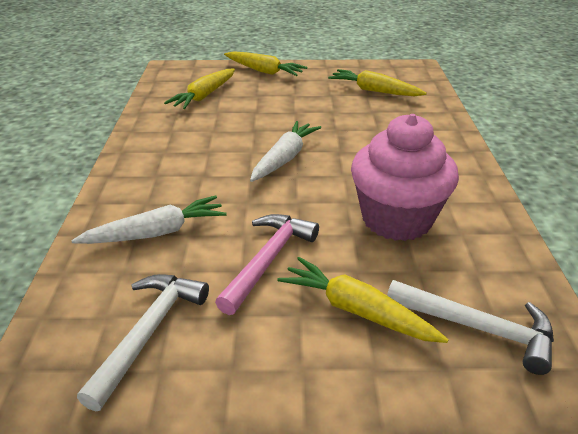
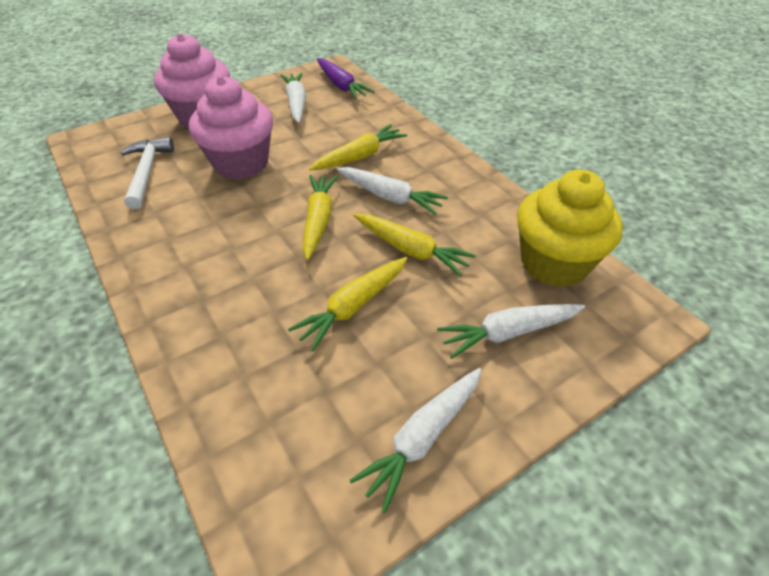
pink cupcake: 1 -> 2
pink hammer: 1 -> 0
purple carrot: 0 -> 1
white carrot: 2 -> 4
white hammer: 2 -> 1
yellow cupcake: 0 -> 1

